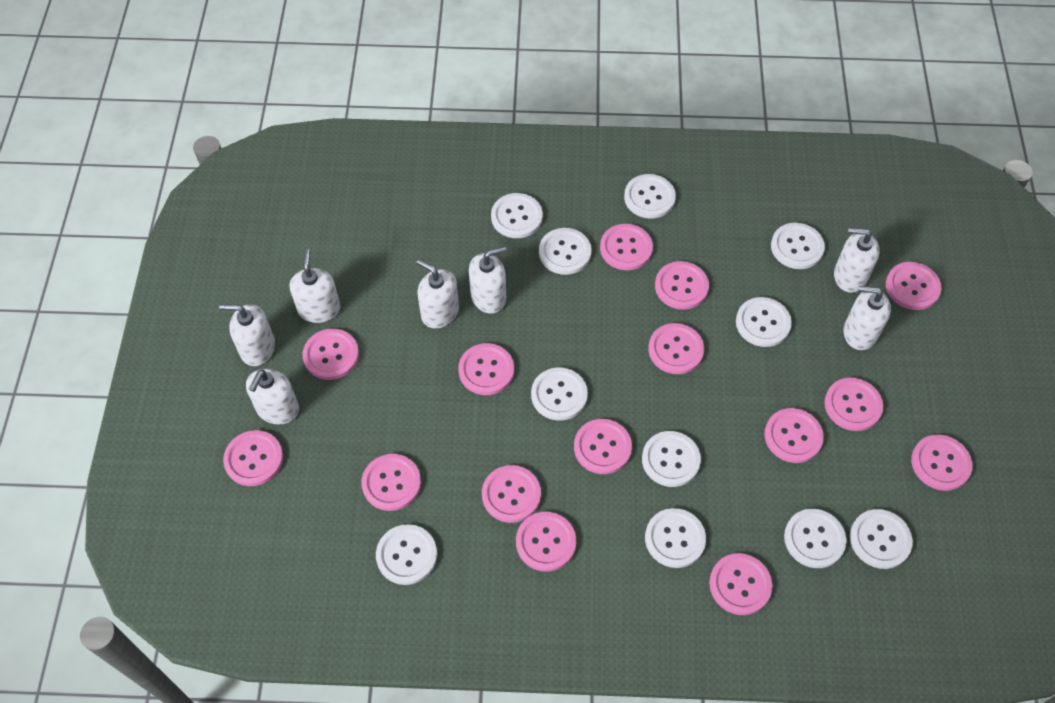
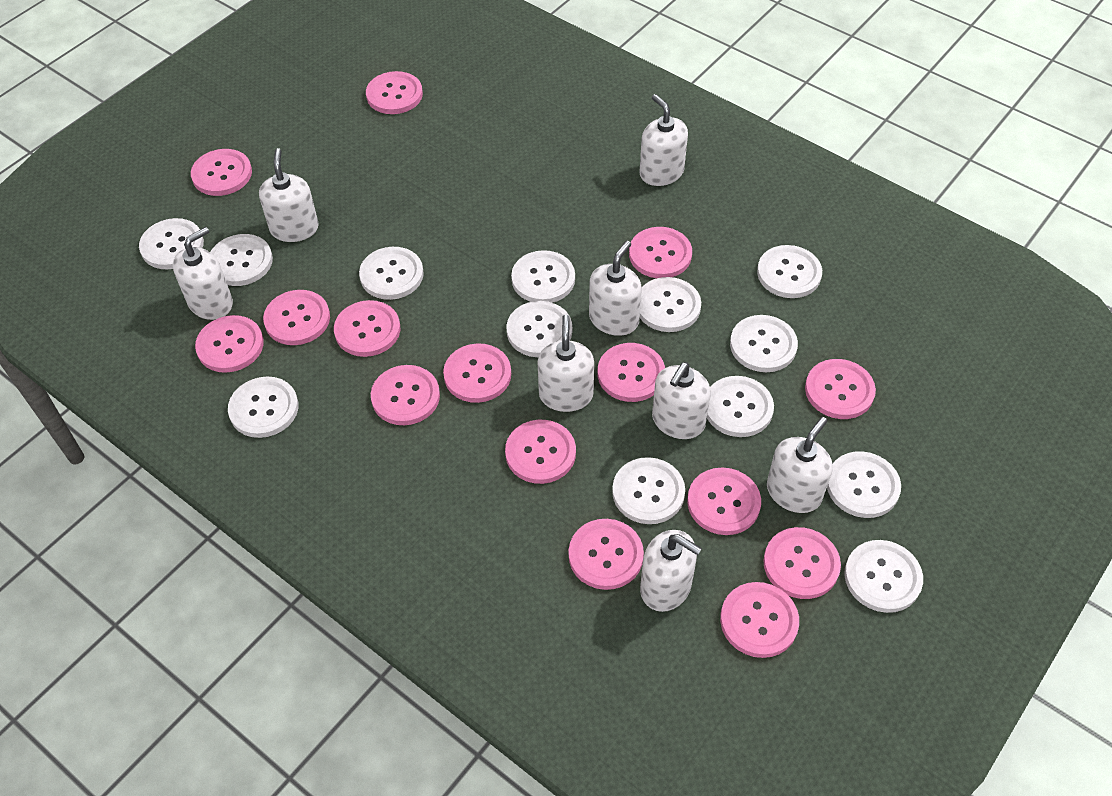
white button: 11 -> 13
white soap dispenser: 7 -> 8

